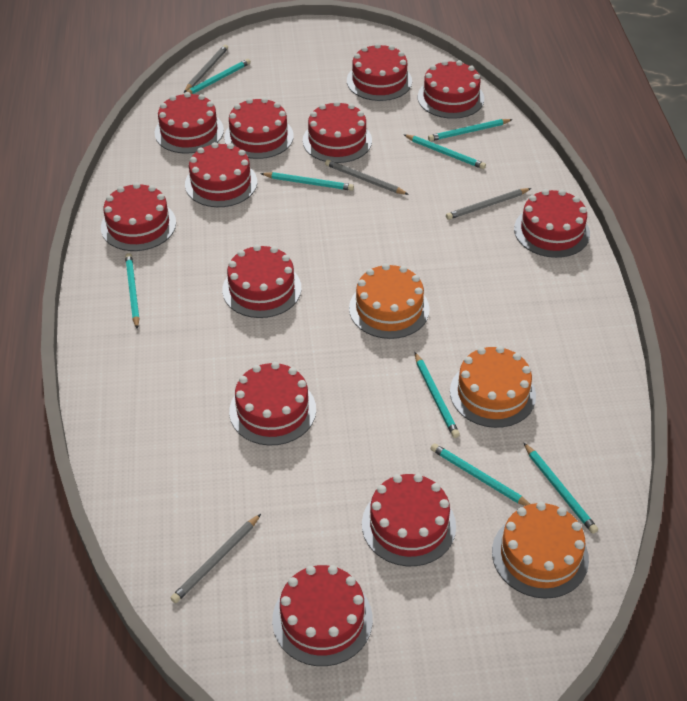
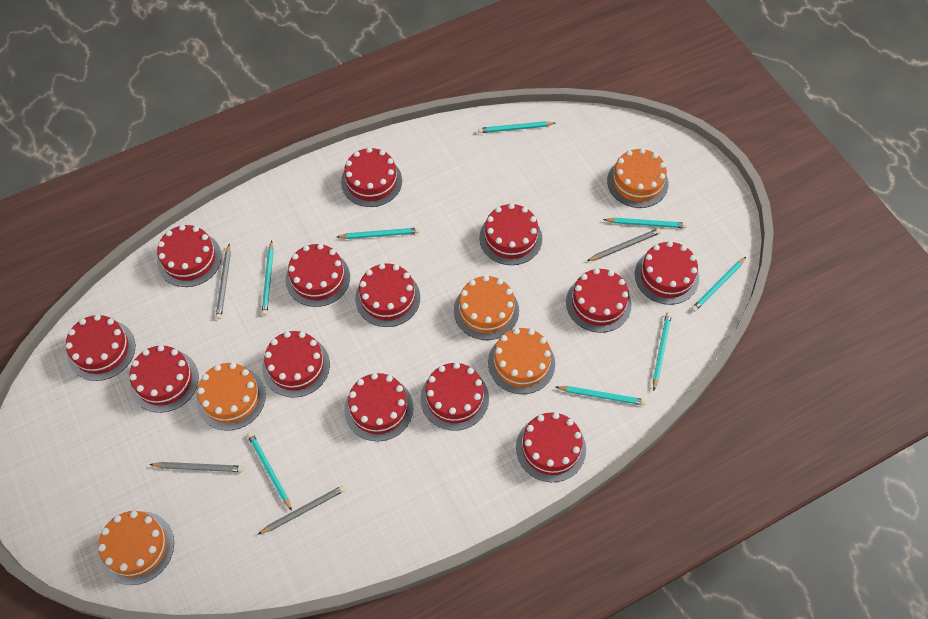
orange cake: 3 -> 5
red cake: 12 -> 13

